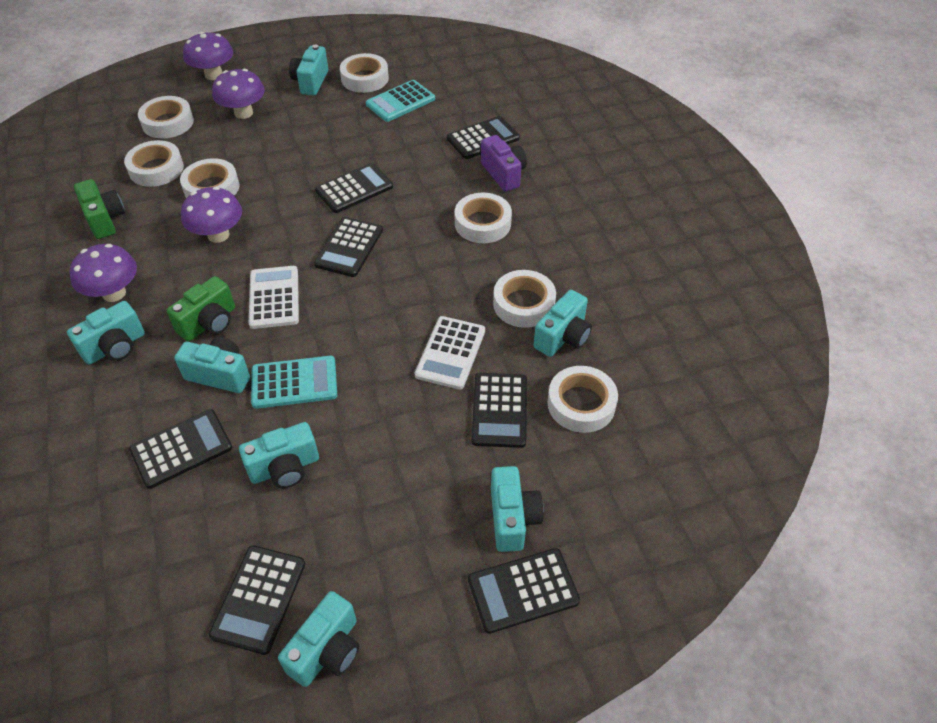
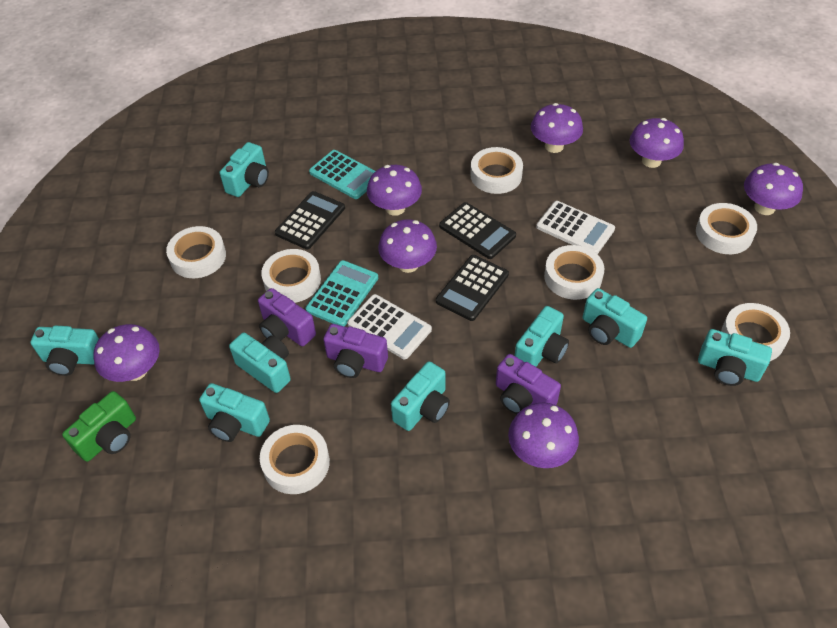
black calculator: 7 -> 3
green camera: 2 -> 1
purple camera: 1 -> 3
purple mushroom: 4 -> 7
turquoise camera: 7 -> 8

